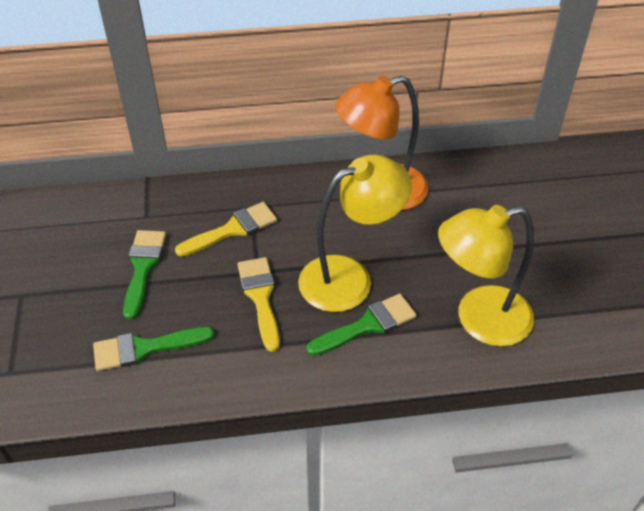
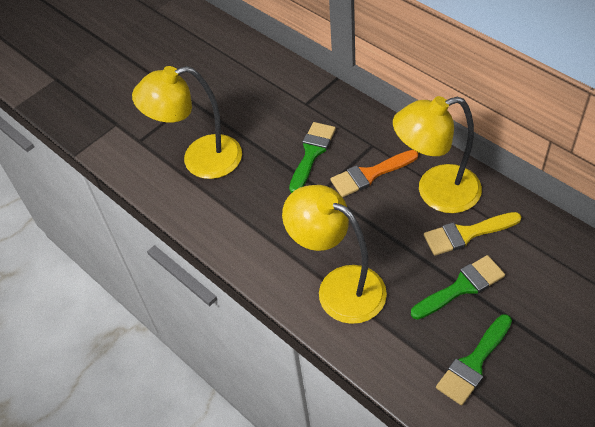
orange brush: 0 -> 1
orange lamp: 1 -> 0
yellow brush: 2 -> 1
yellow lamp: 2 -> 3

